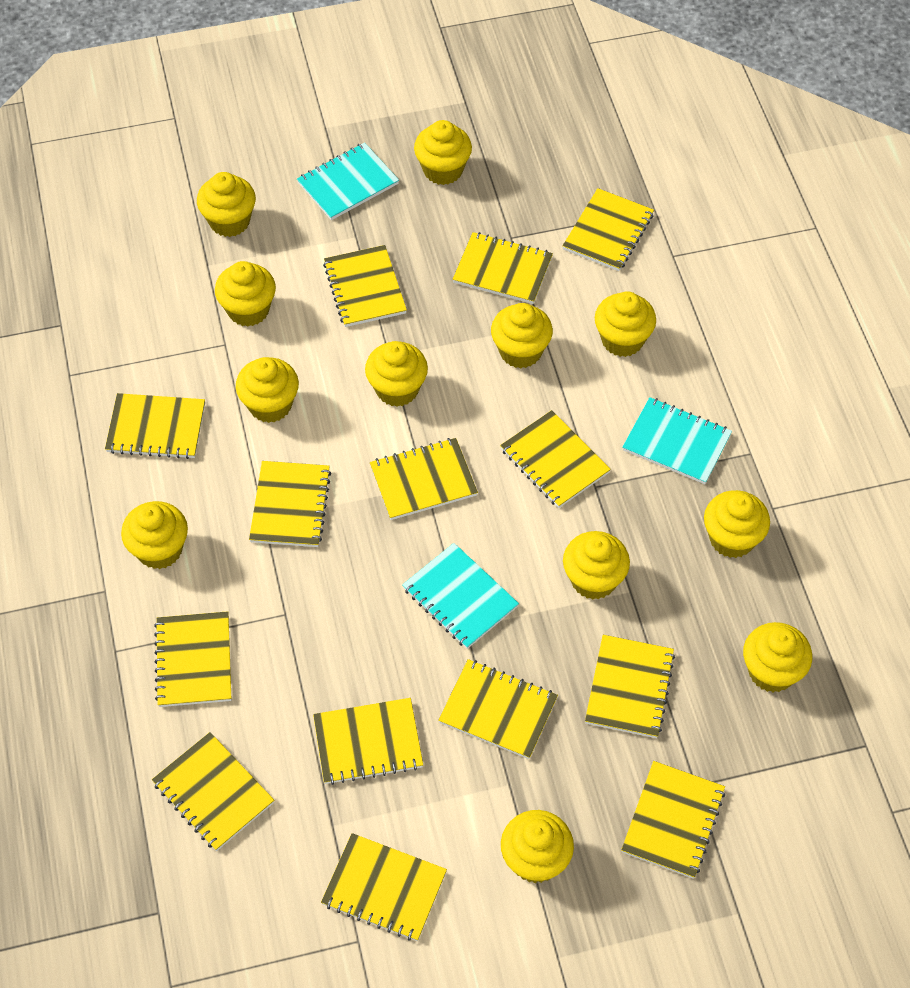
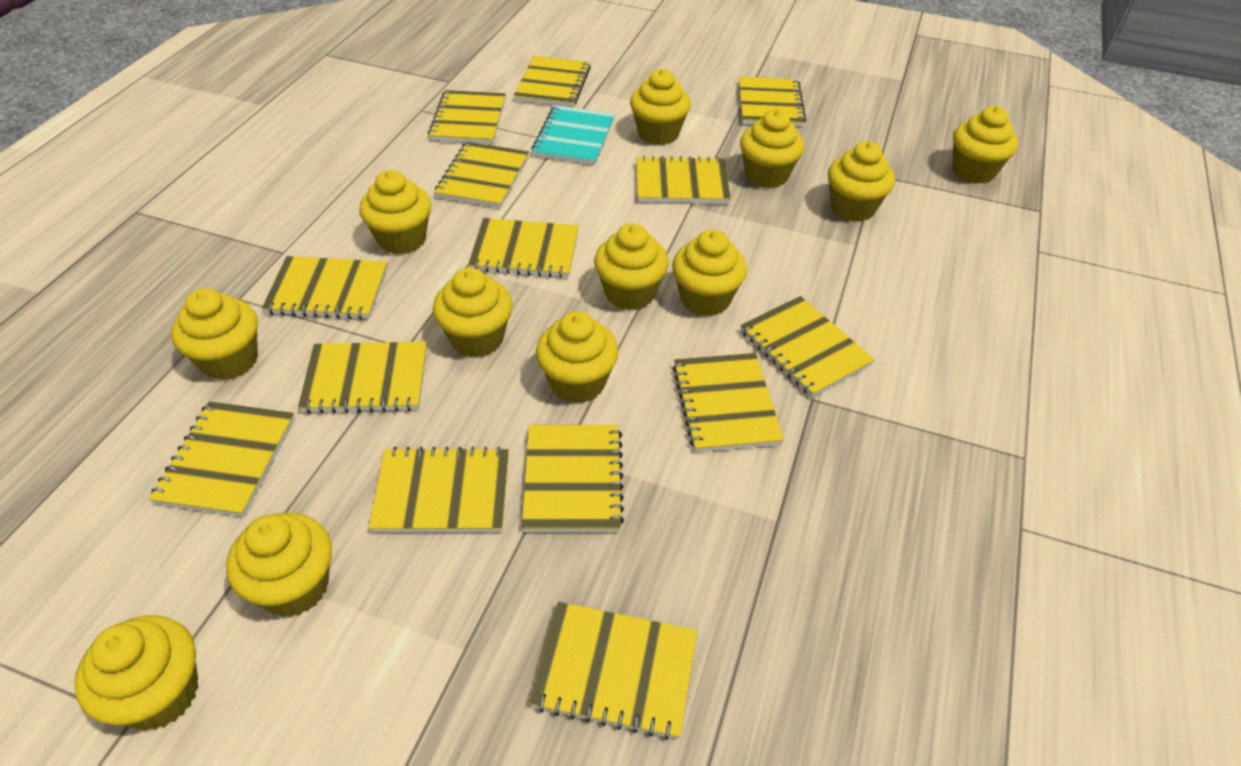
turquoise notebook: 3 -> 1

